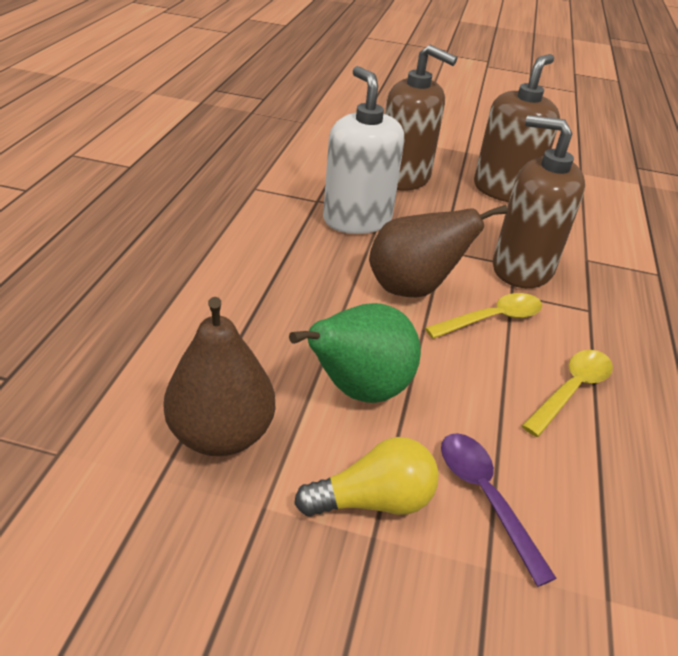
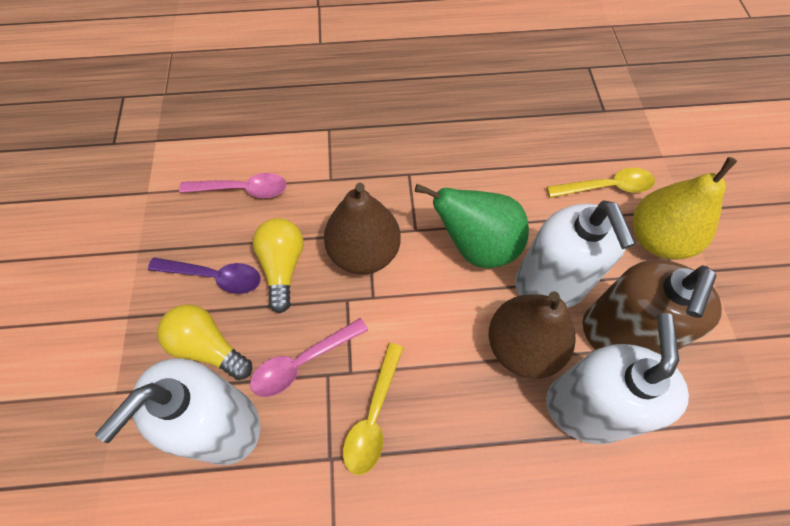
brown soap dispenser: 3 -> 1
pink spoon: 0 -> 2
white soap dispenser: 1 -> 3
yellow light bulb: 1 -> 2
yellow pear: 0 -> 1

